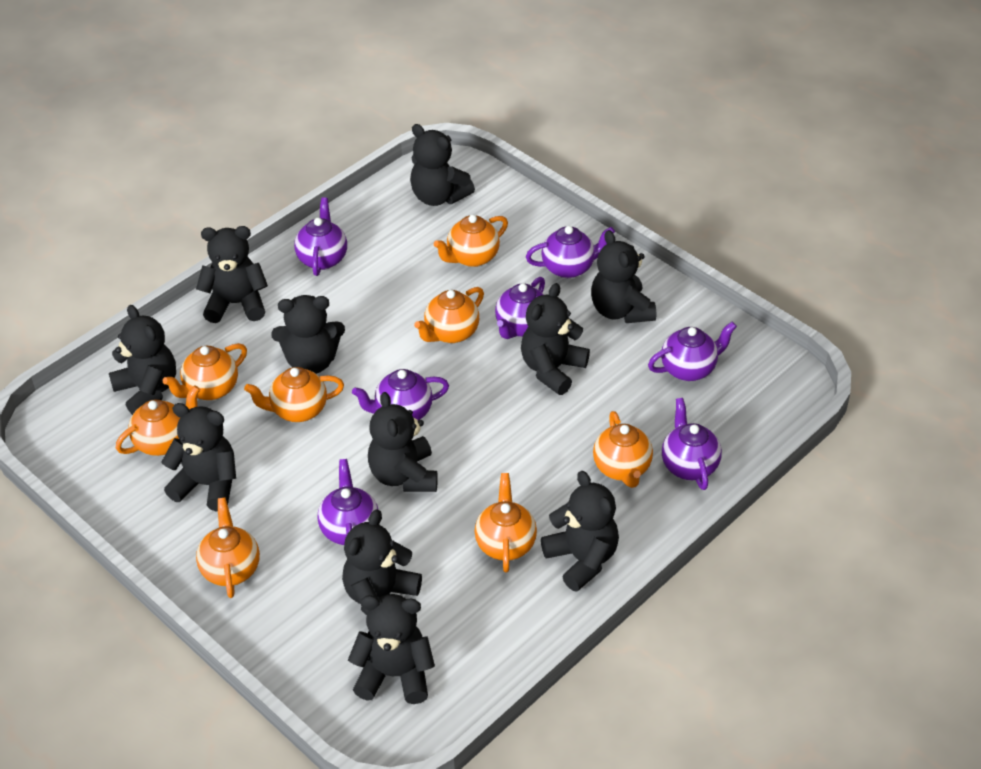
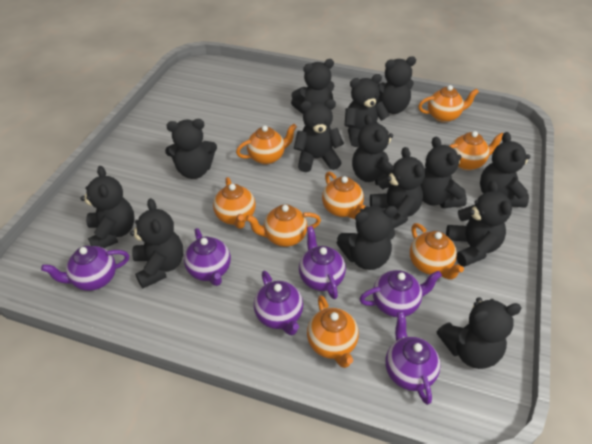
black teddy bear: 11 -> 14
purple teapot: 7 -> 6

